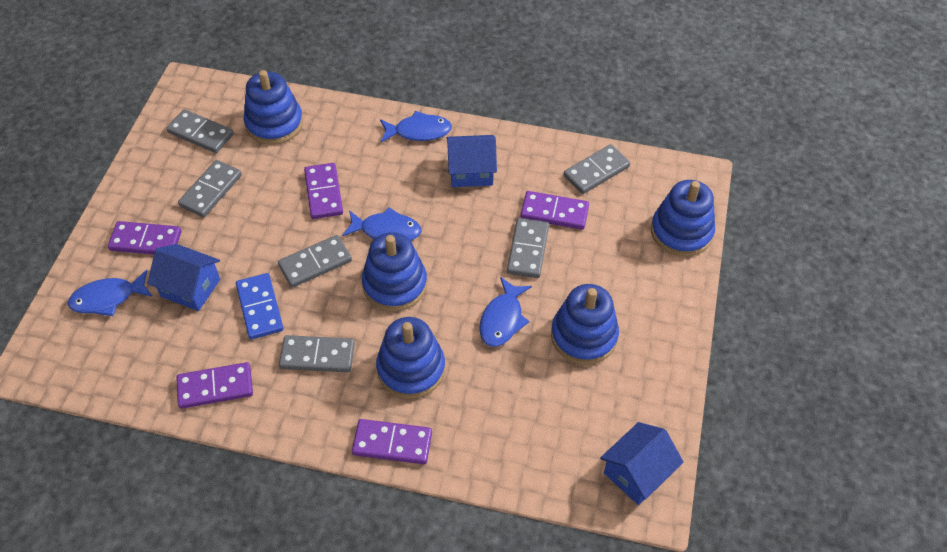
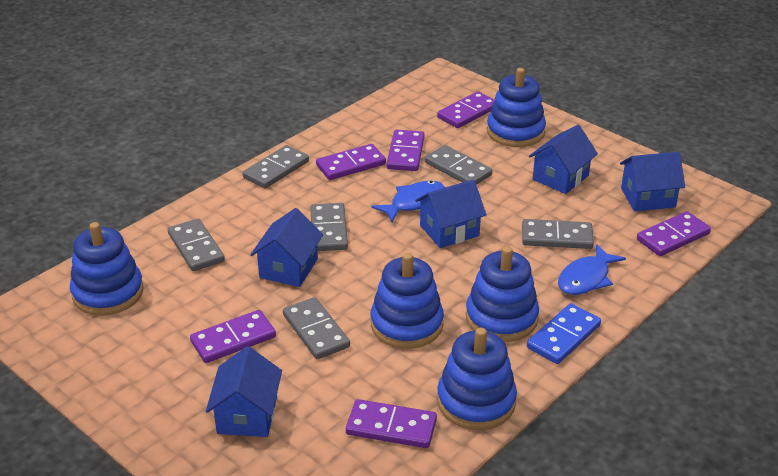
blue fish: 4 -> 2
blue house: 3 -> 5
purple domino: 5 -> 6

